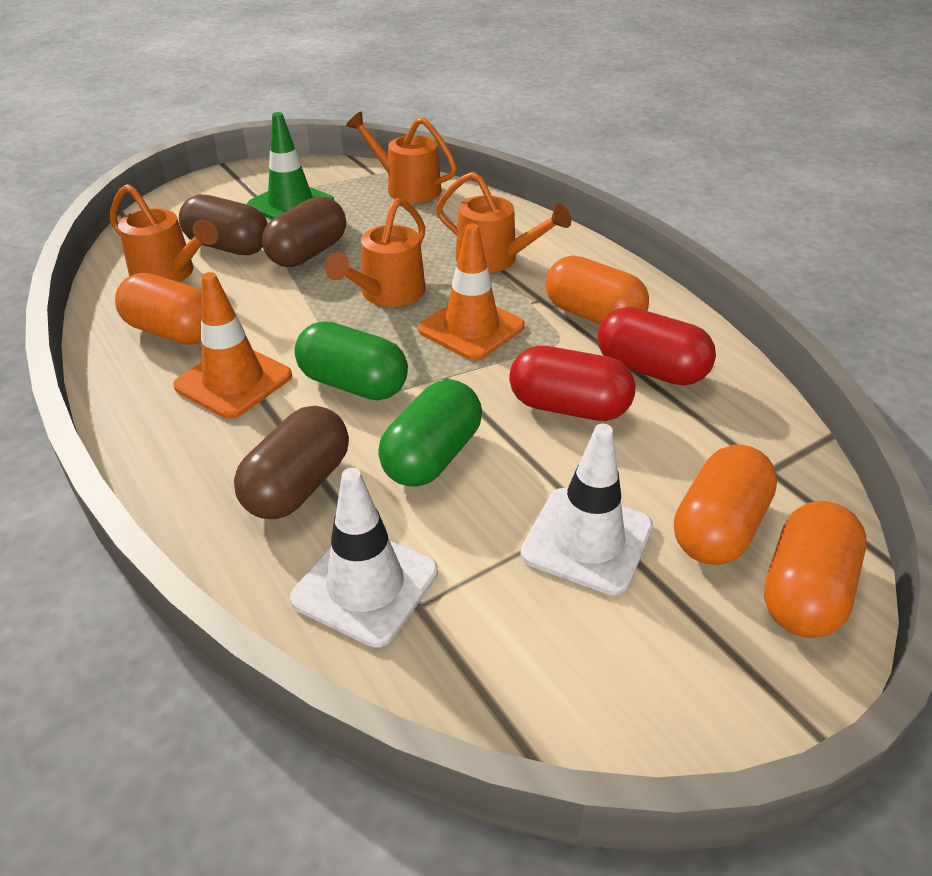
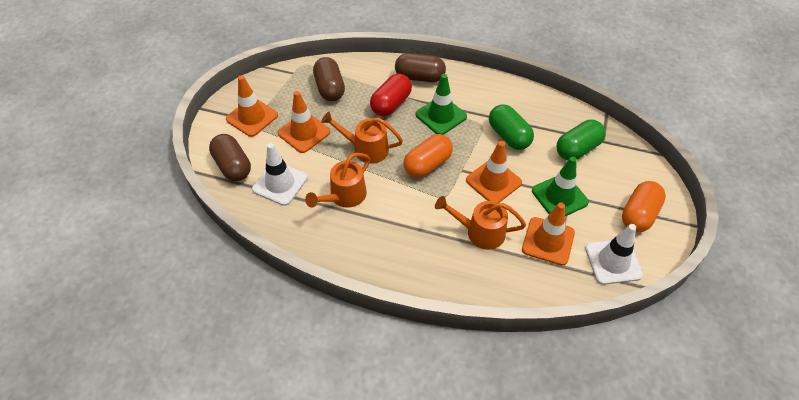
green traffic cone: 1 -> 2
orange capsule: 4 -> 2
orange traffic cone: 2 -> 4
orange watering can: 4 -> 3
red capsule: 2 -> 1

